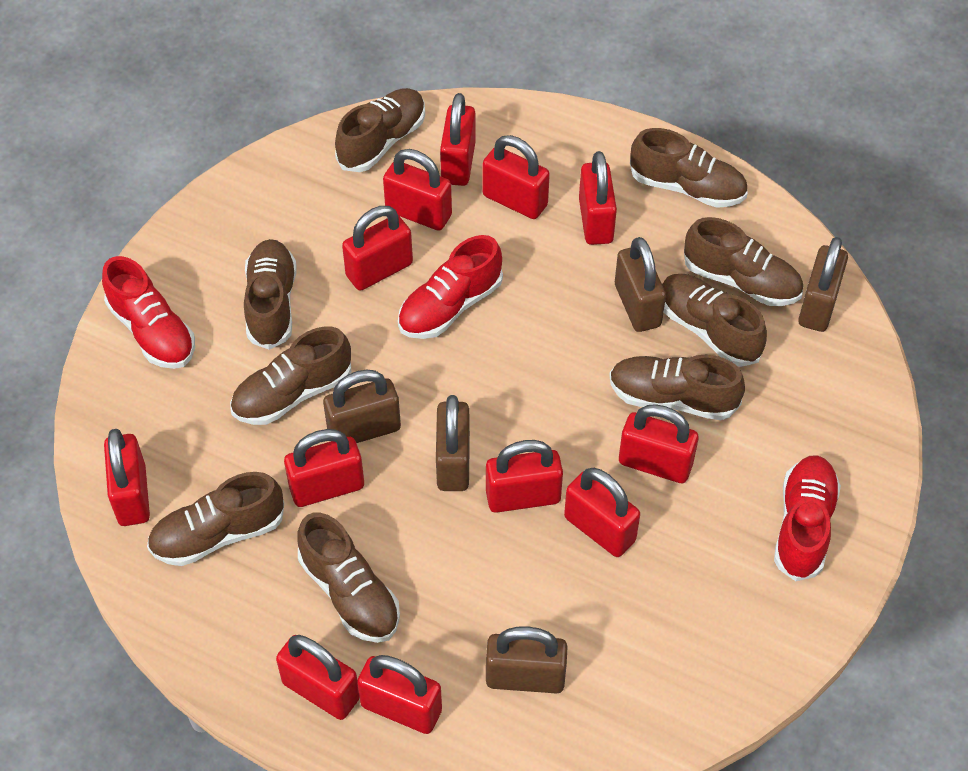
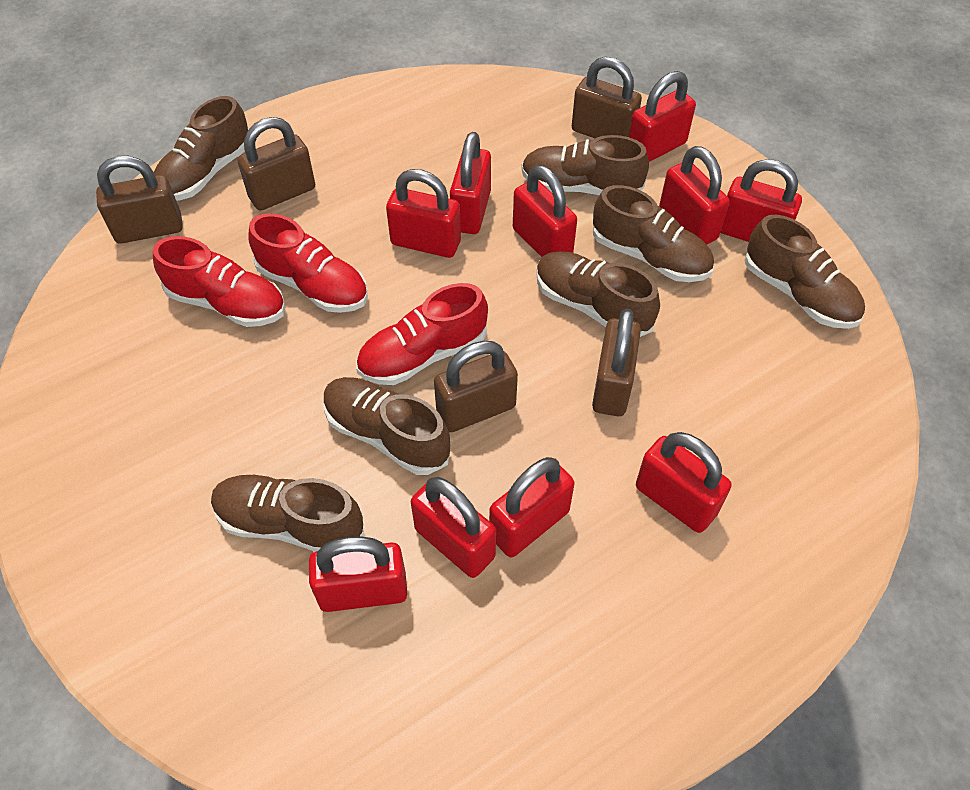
brown shoe: 9 -> 7
red padlock: 12 -> 10

